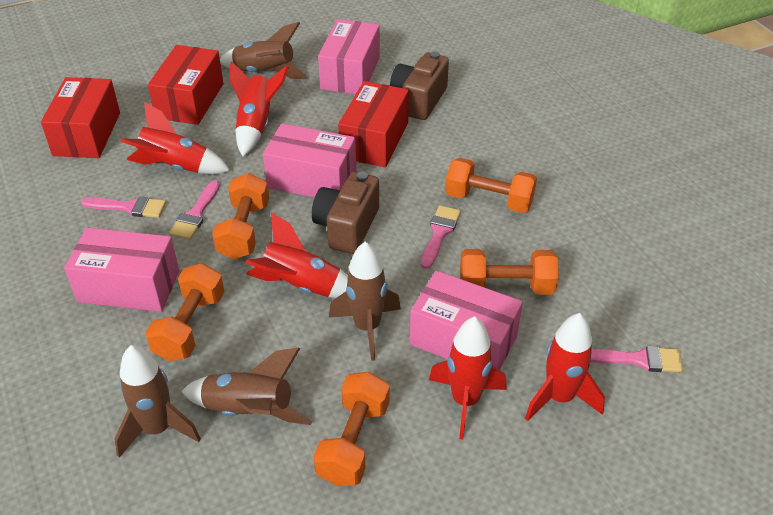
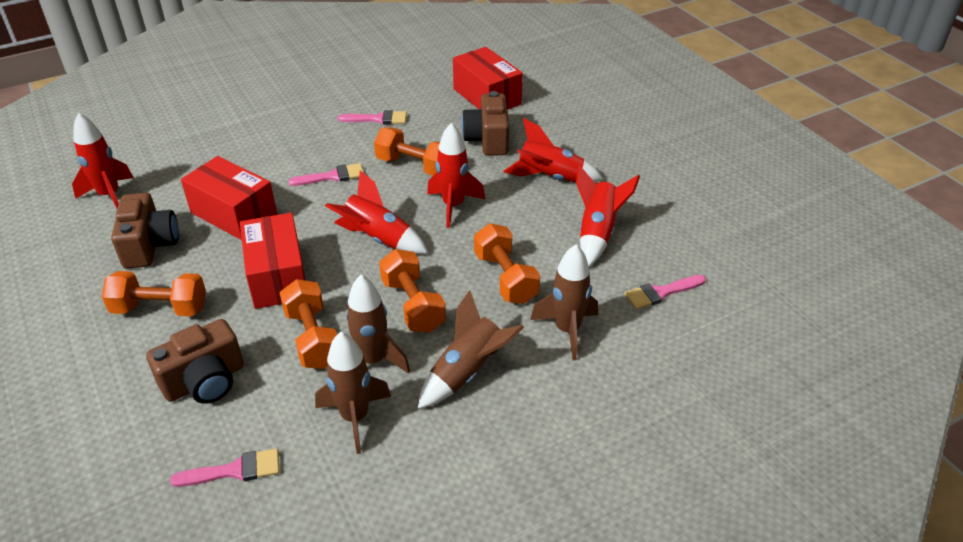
brown camera: 2 -> 3
pink box: 4 -> 0

